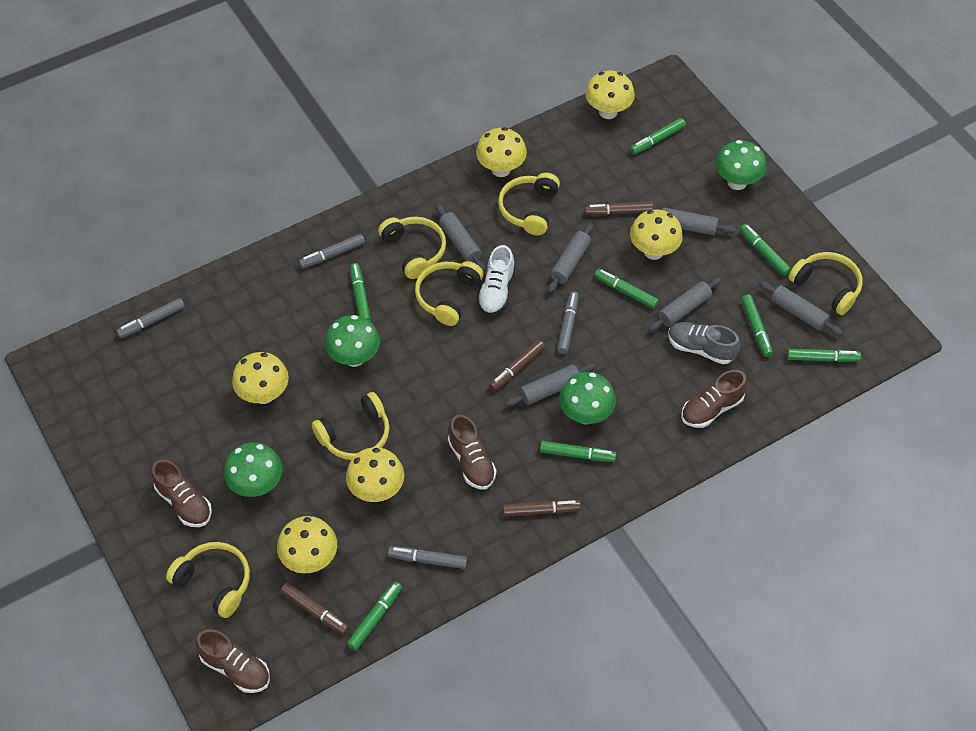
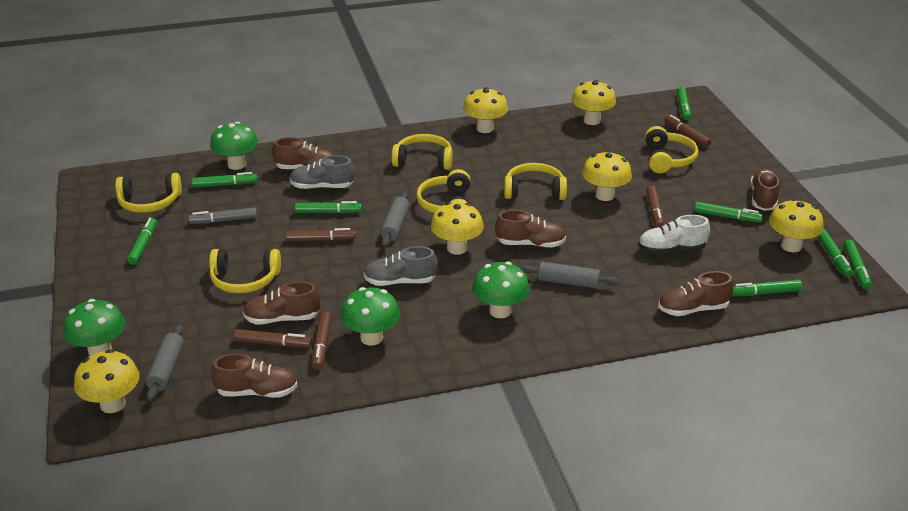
brown marker: 4 -> 5
brown shoe: 4 -> 6
grey marker: 4 -> 1
grey rolling pin: 6 -> 3
grey shoe: 1 -> 2

